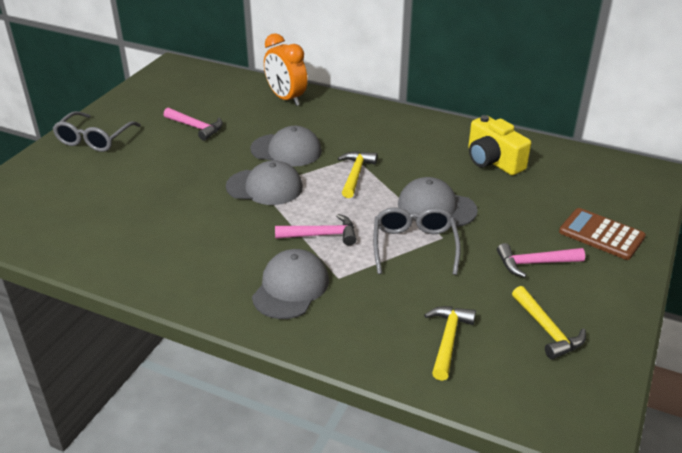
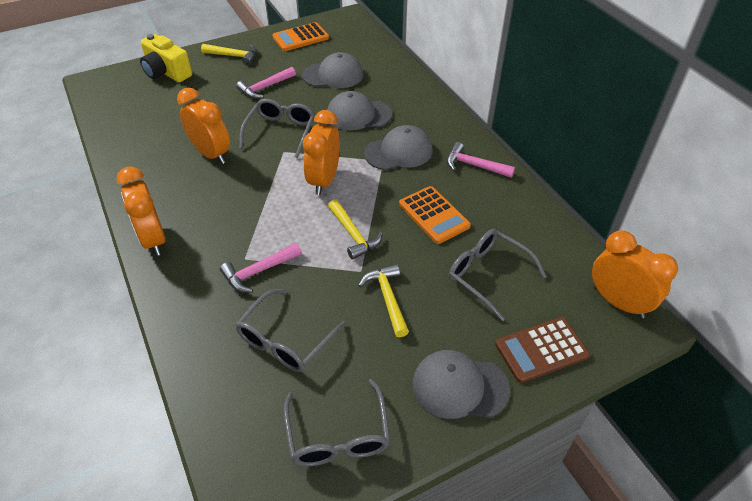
grey glasses: 2 -> 4
orange calculator: 0 -> 2
orange clock: 1 -> 4

